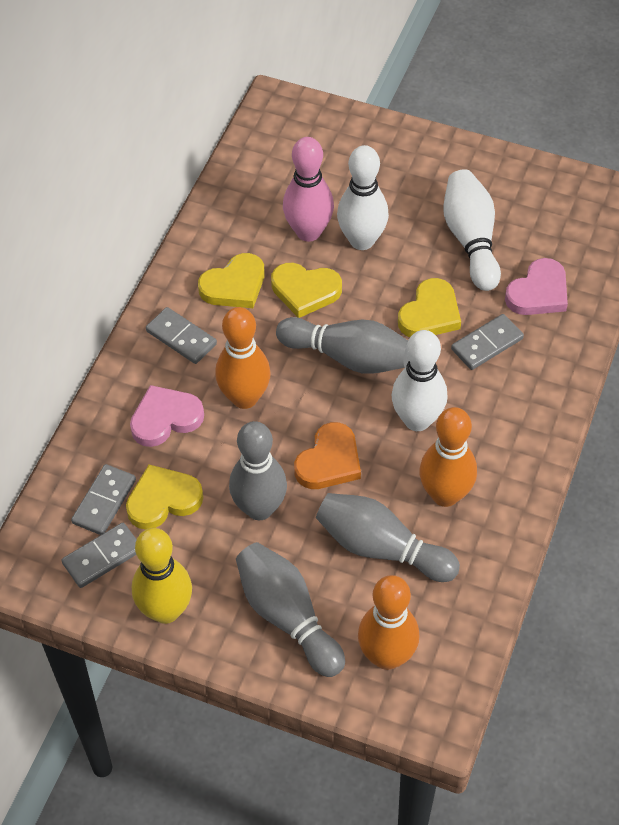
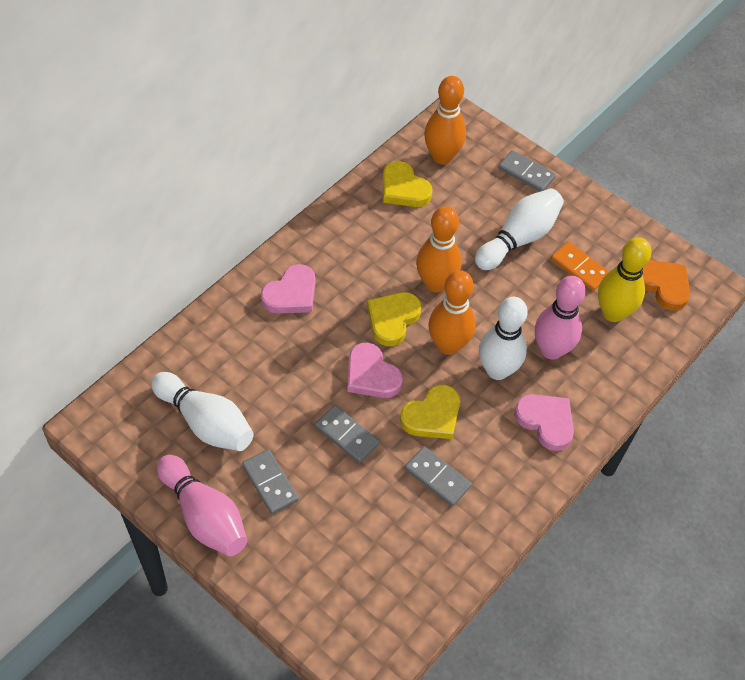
grey bowling pin: 4 -> 0
orange domino: 0 -> 1
pink bowling pin: 1 -> 2
pink heart: 2 -> 3
yellow heart: 4 -> 3

